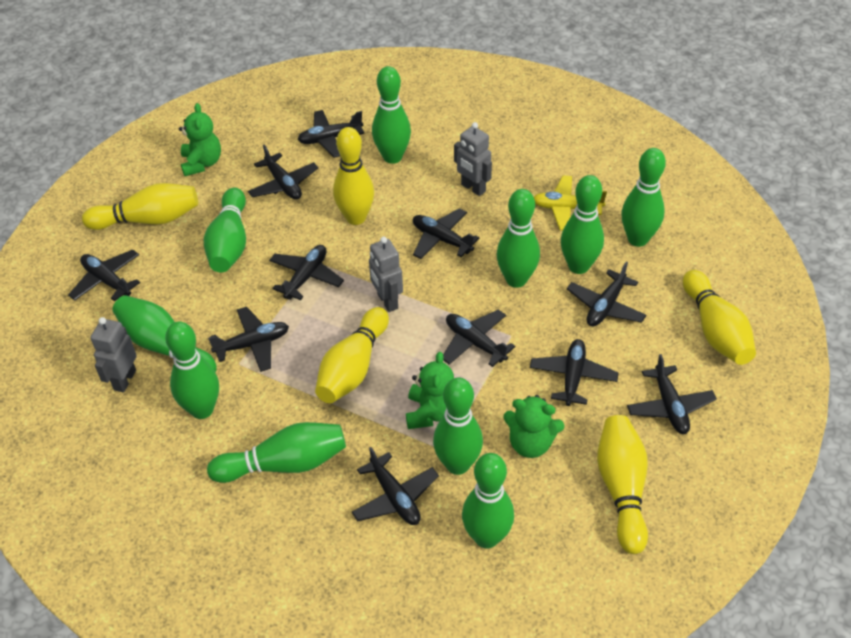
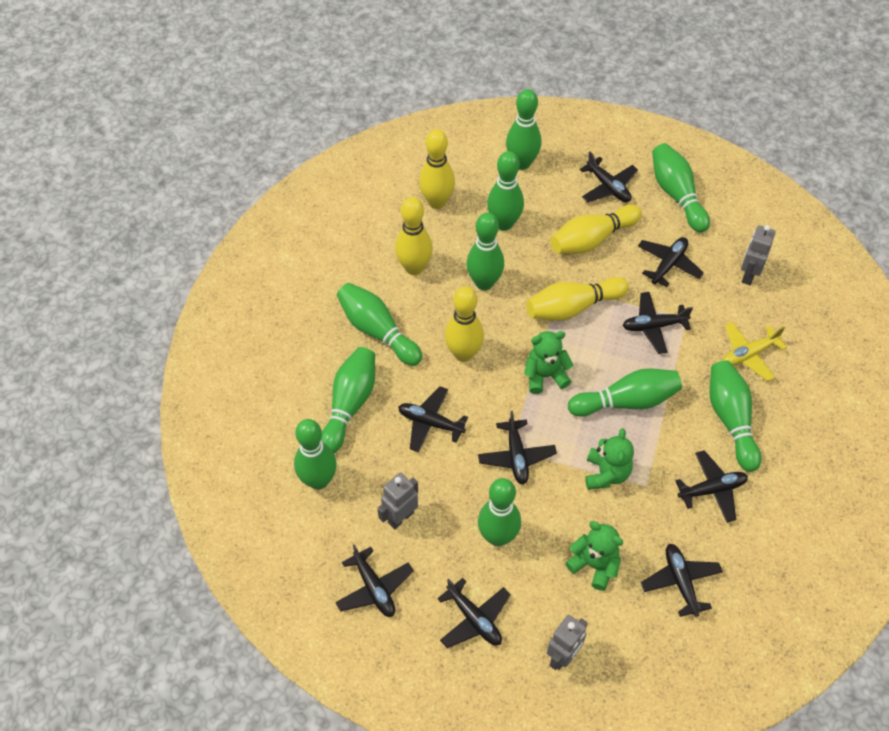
black plane: 11 -> 9

